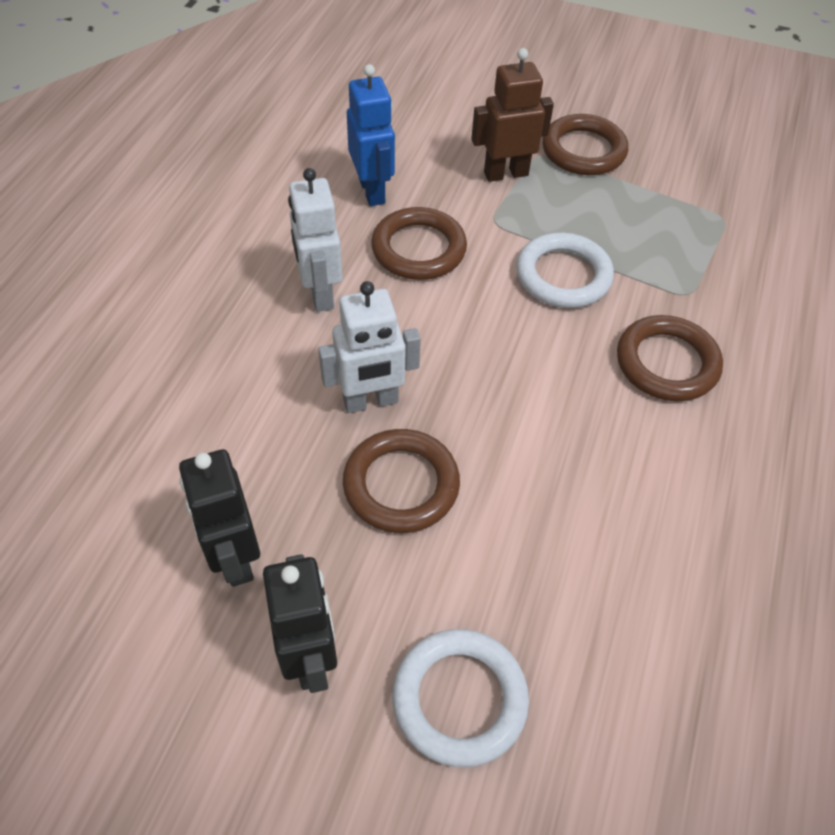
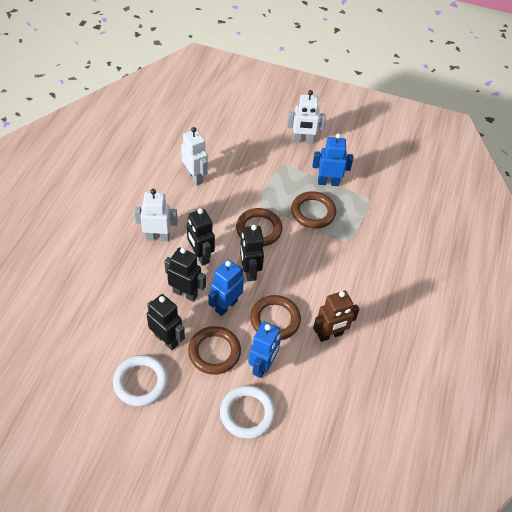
black robot: 2 -> 4
blue robot: 1 -> 3
white robot: 2 -> 3

